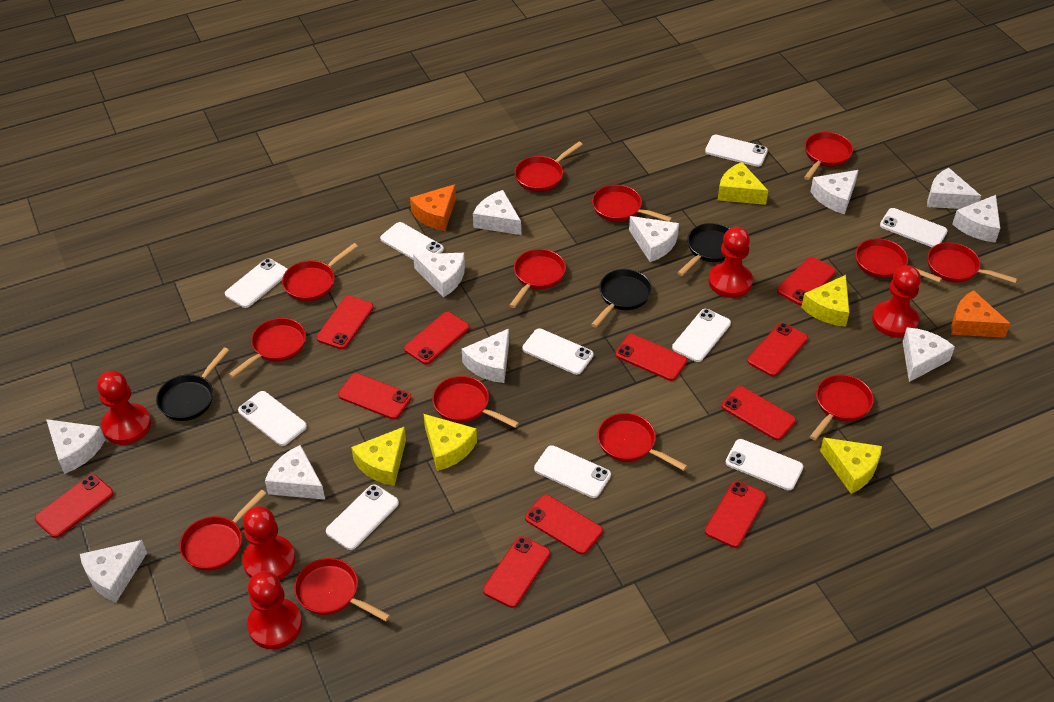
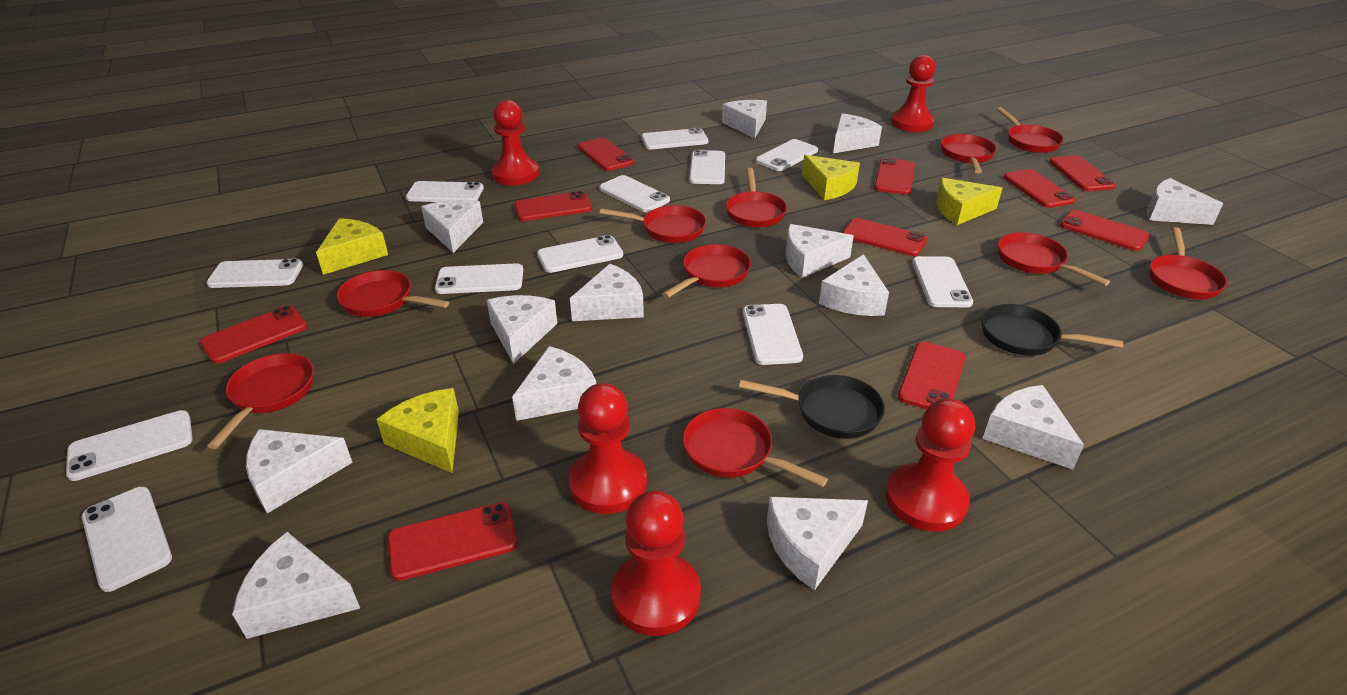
black pan: 3 -> 2
orange cheese: 2 -> 0
red pan: 13 -> 10
red phone: 11 -> 10
white cheese: 11 -> 13
white phone: 10 -> 12
yellow cheese: 5 -> 4

